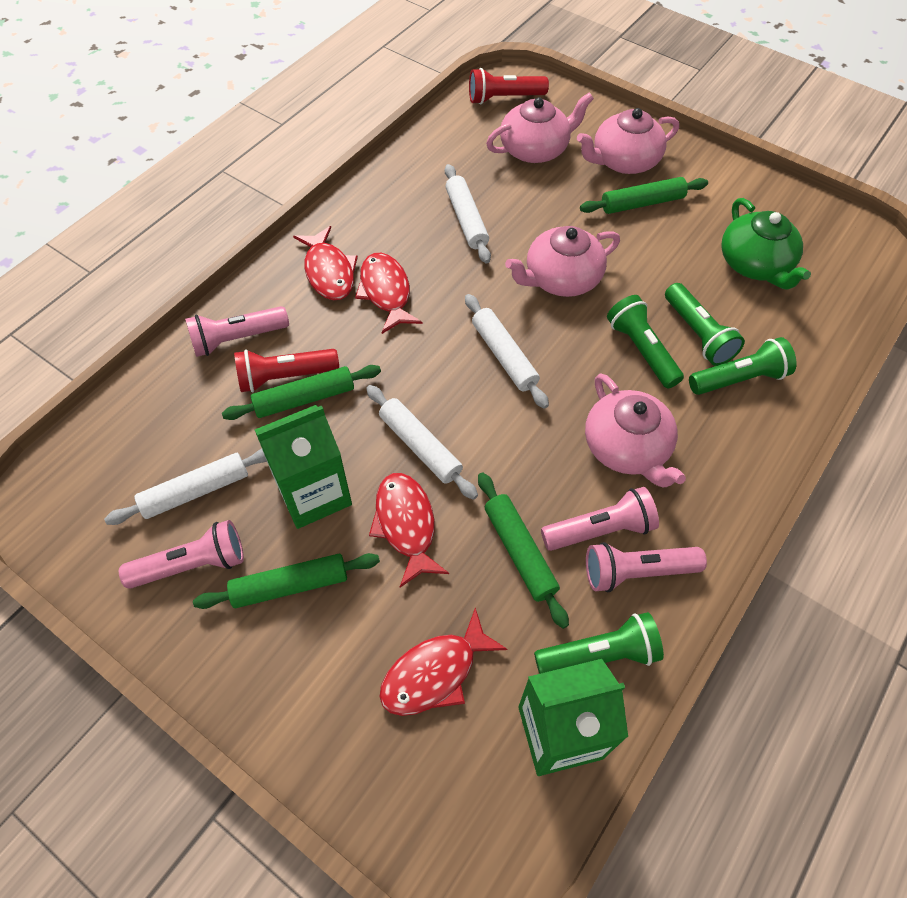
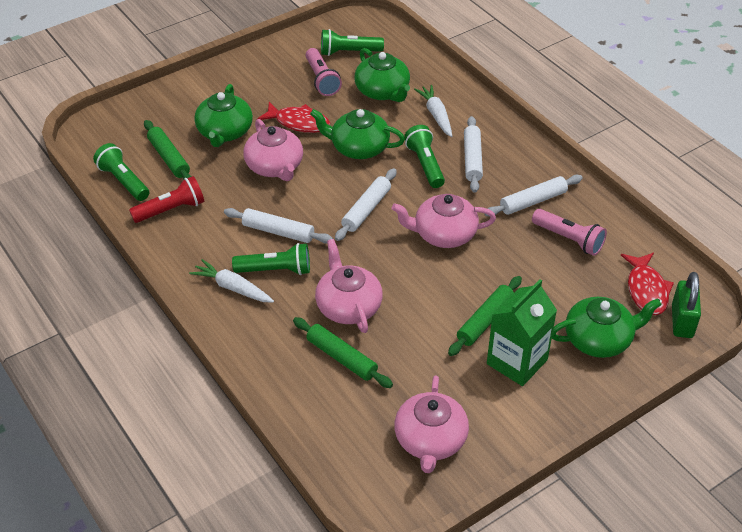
green carton: 2 -> 1
green padlock: 0 -> 1
green rolling pin: 4 -> 3
green teapot: 1 -> 4
pink flashlight: 4 -> 2
red fish: 4 -> 2
red flashlight: 2 -> 1
white carrot: 0 -> 2

